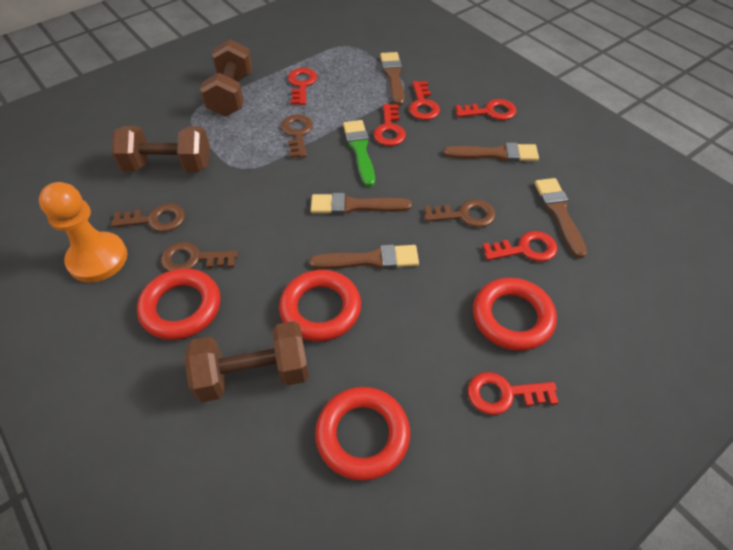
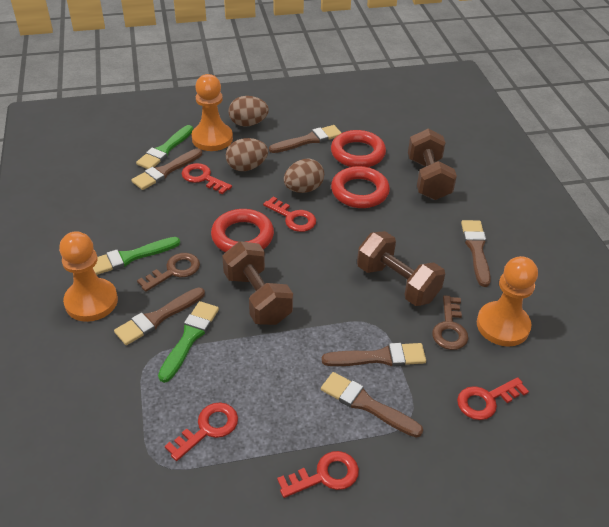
brown brush: 5 -> 6
brown egg: 0 -> 3
brown key: 4 -> 2
green brush: 1 -> 3
orange pawn: 1 -> 3
red key: 6 -> 5
red ring: 4 -> 3

